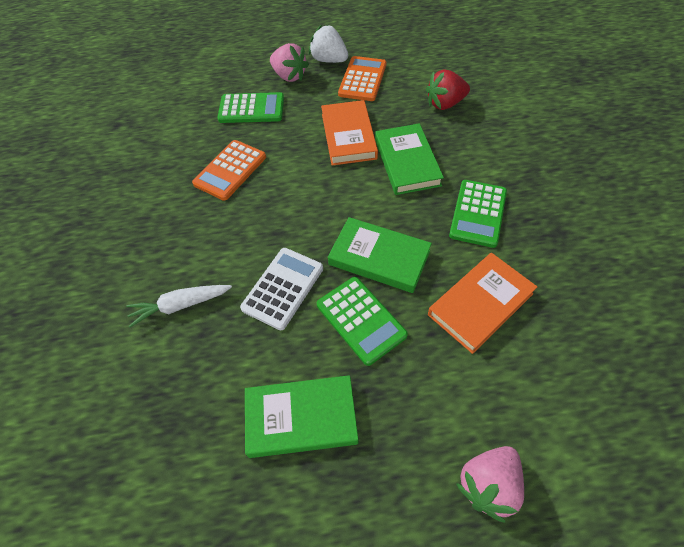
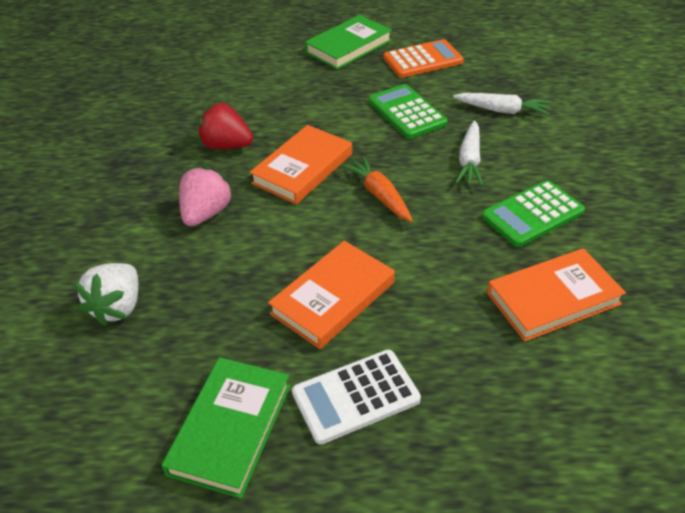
green book: 3 -> 2
green calculator: 3 -> 2
orange book: 2 -> 3
orange calculator: 2 -> 1
orange carrot: 0 -> 1
pink strawberry: 2 -> 1
white carrot: 1 -> 2

